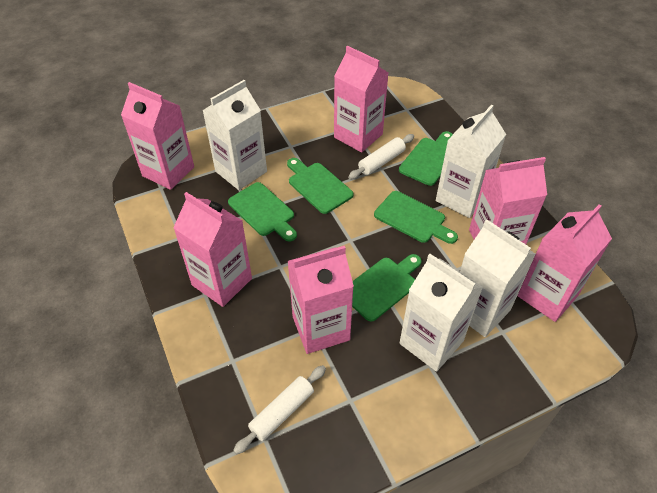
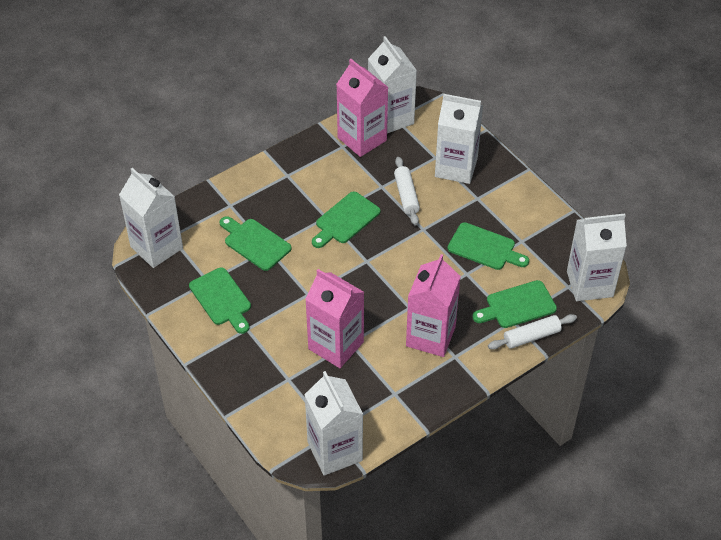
pink carton: 6 -> 3
white carton: 4 -> 5

